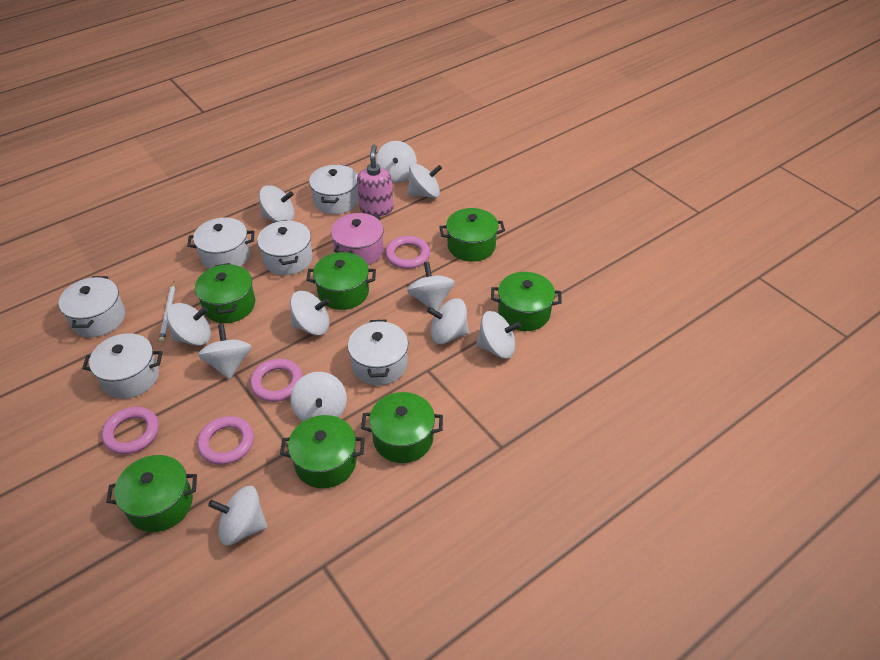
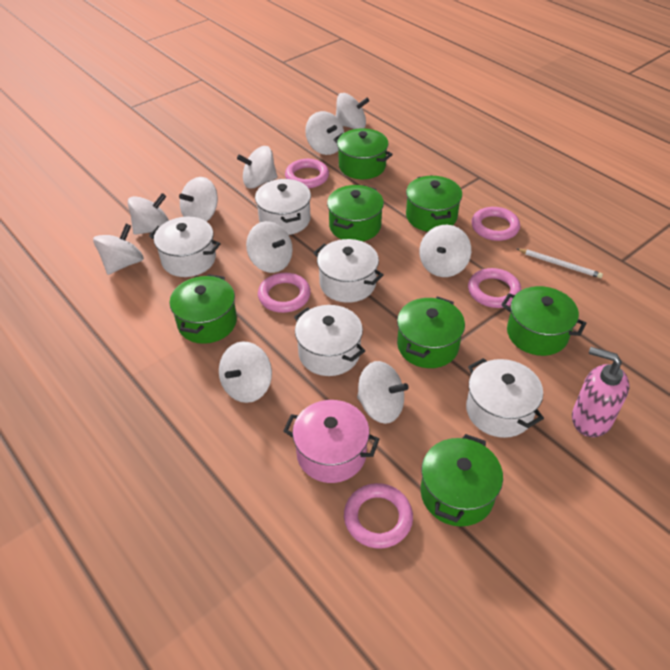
pink ring: 4 -> 5
white pot: 6 -> 5
white spinning top: 11 -> 10

